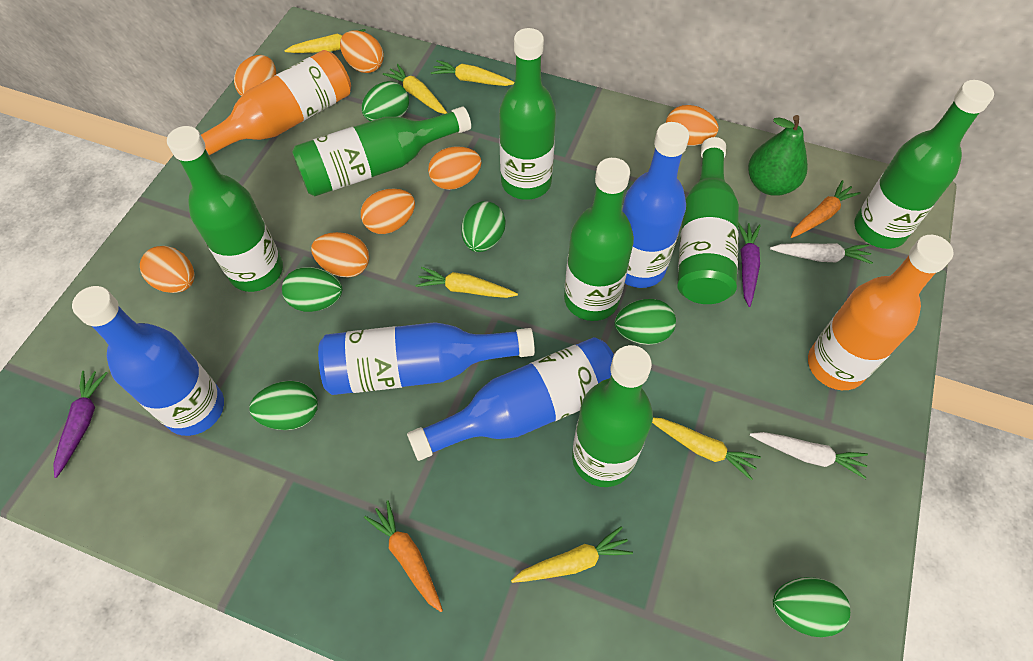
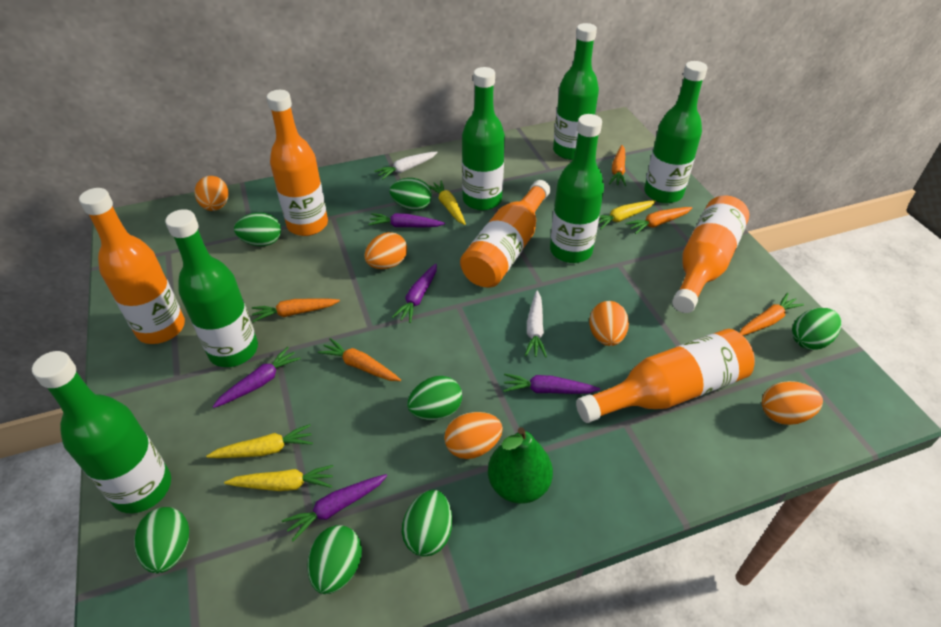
blue bottle: 4 -> 0
green bottle: 7 -> 6
green egg: 6 -> 7
orange bottle: 2 -> 5
orange carrot: 2 -> 5
orange egg: 7 -> 5
purple carrot: 2 -> 5
yellow carrot: 6 -> 4

